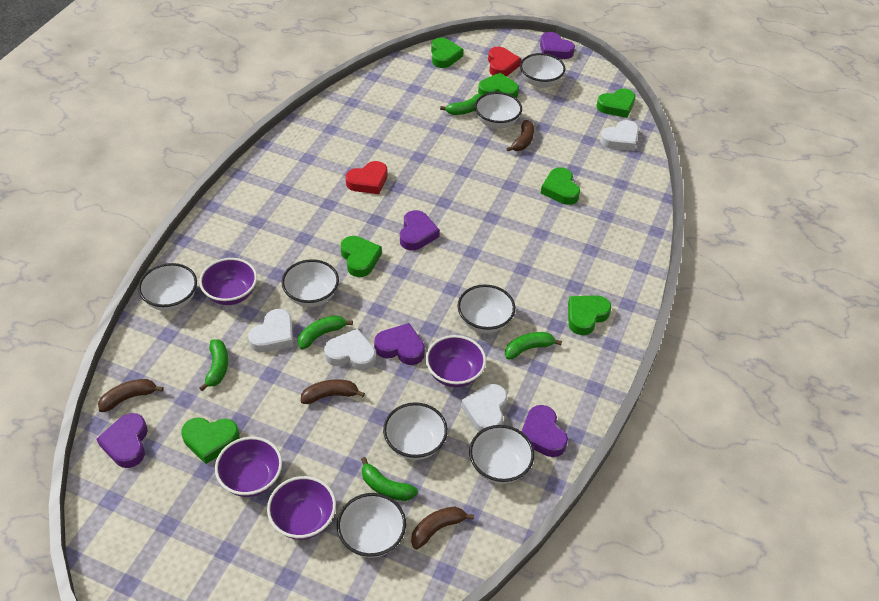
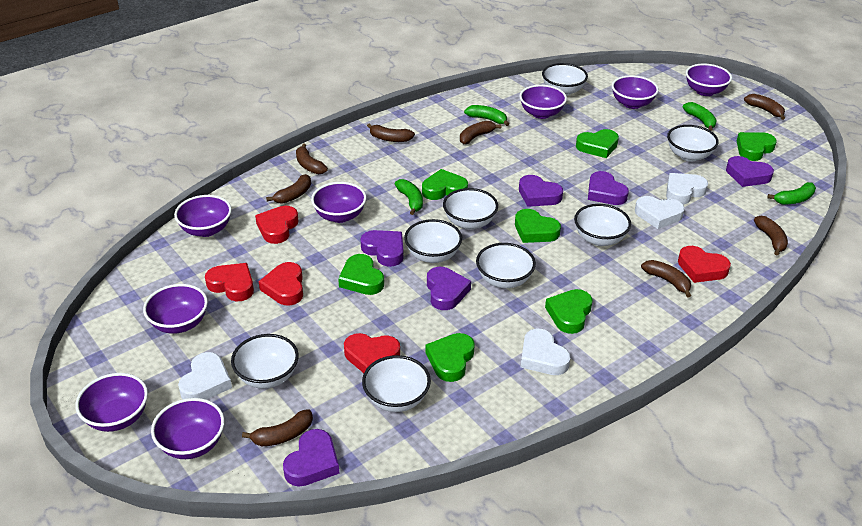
brown banana: 4 -> 8
green banana: 5 -> 4
purple bowl: 4 -> 8
purple heart: 5 -> 6
red heart: 2 -> 5

